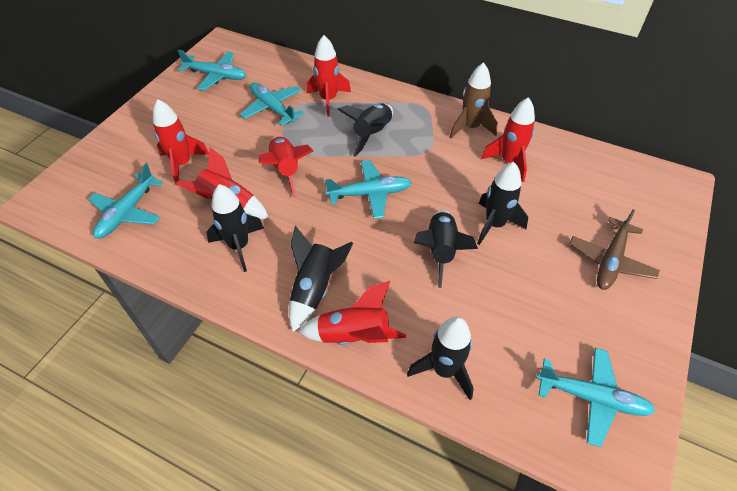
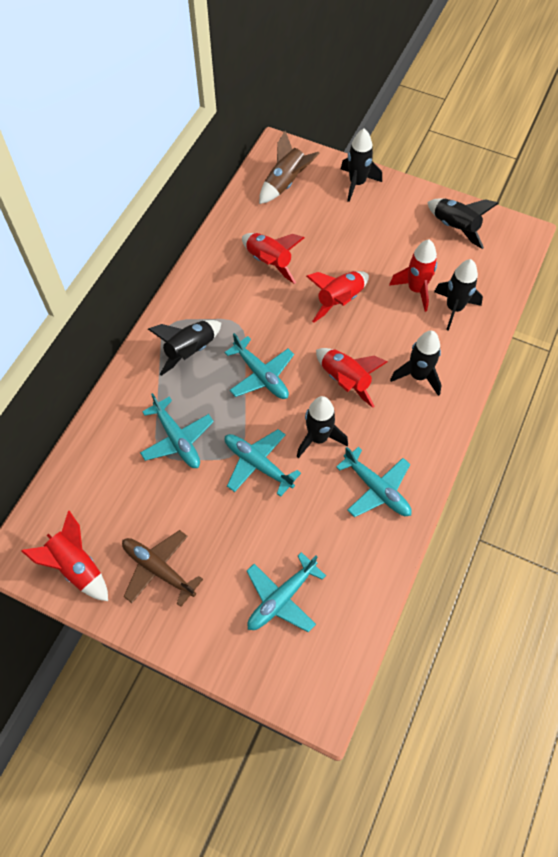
red rocket: 6 -> 5

